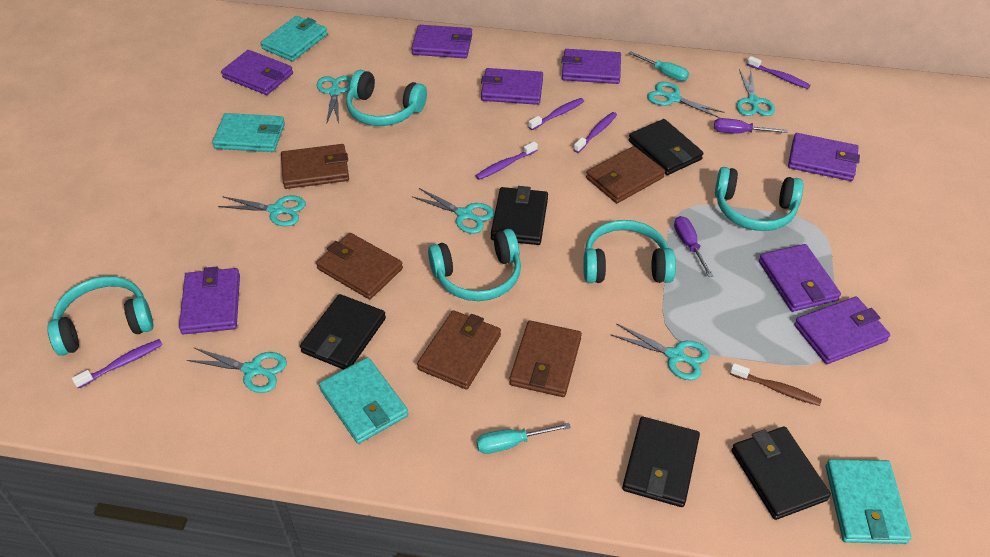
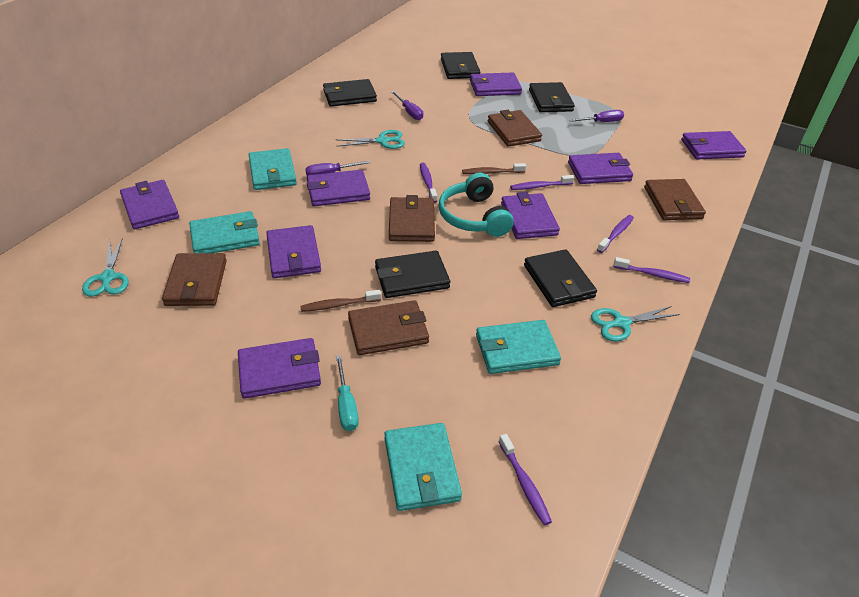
brown toothbrush: 1 -> 2
purple screwdriver: 2 -> 3
turquoise headphones: 5 -> 1
turquoise scissors: 7 -> 3
turquoise screwdriver: 2 -> 1

